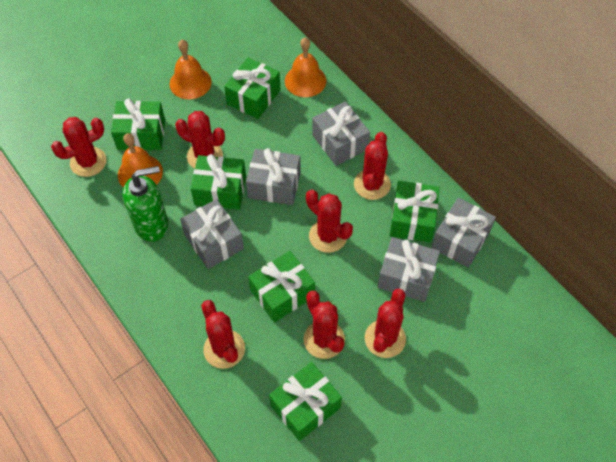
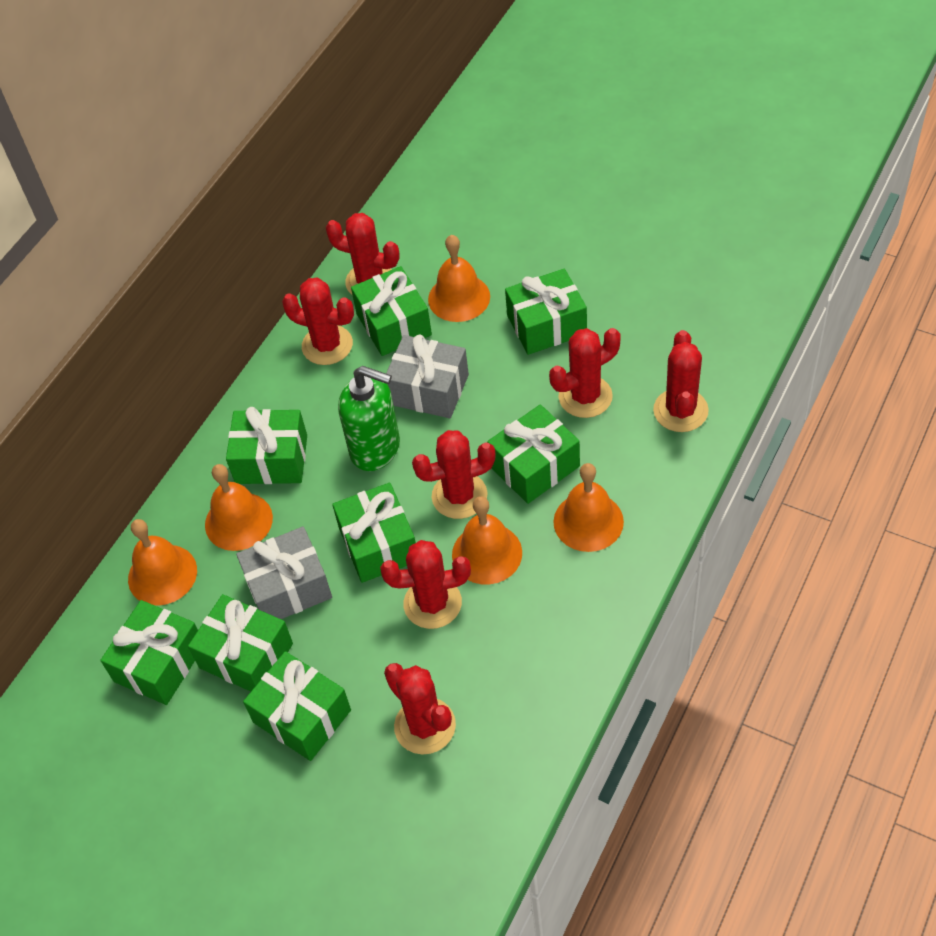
green gift: 6 -> 8
grey gift: 5 -> 2
orange bell: 3 -> 5

